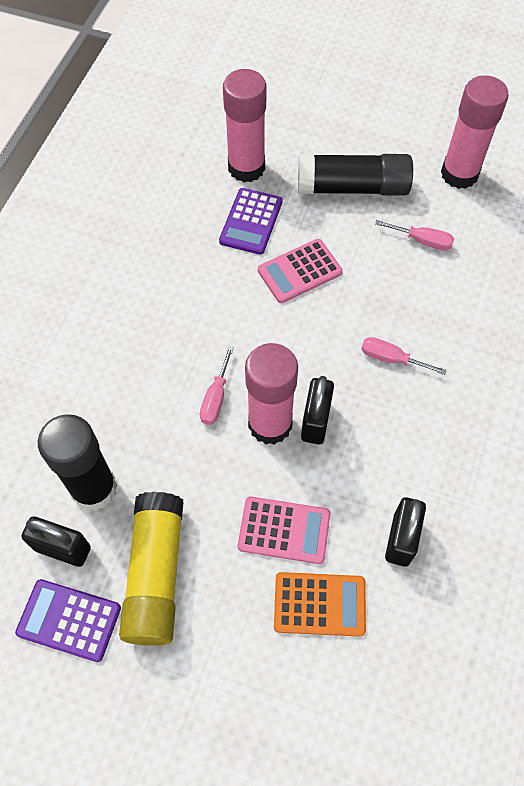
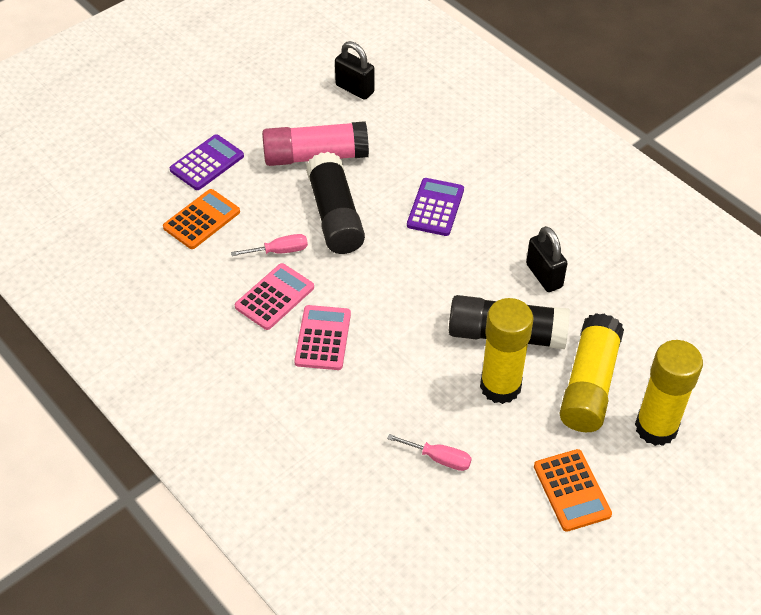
black padlock: 3 -> 2
orange calculator: 1 -> 2
pink glue stick: 3 -> 1
pink screwdriver: 3 -> 2
yellow glue stick: 1 -> 3

